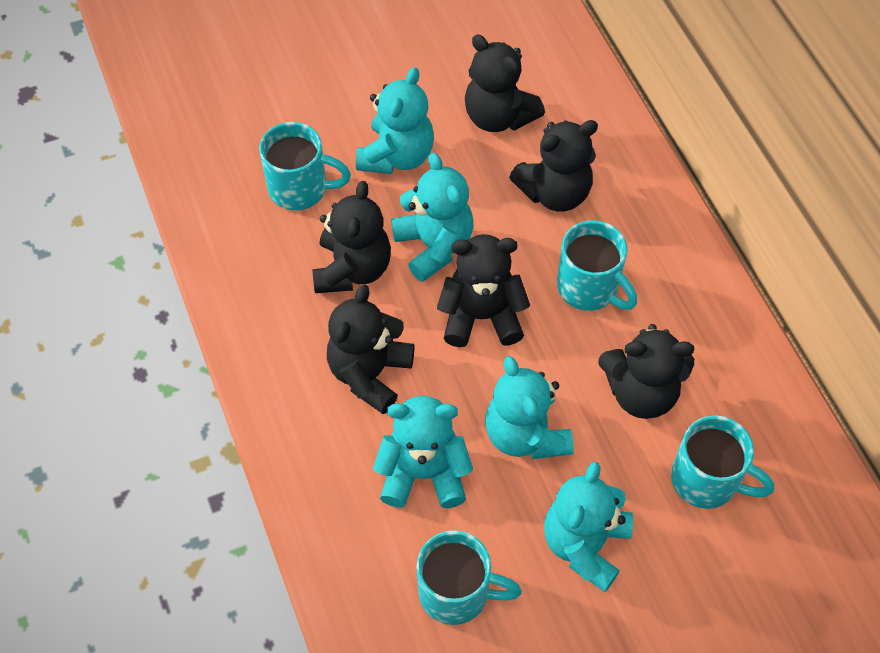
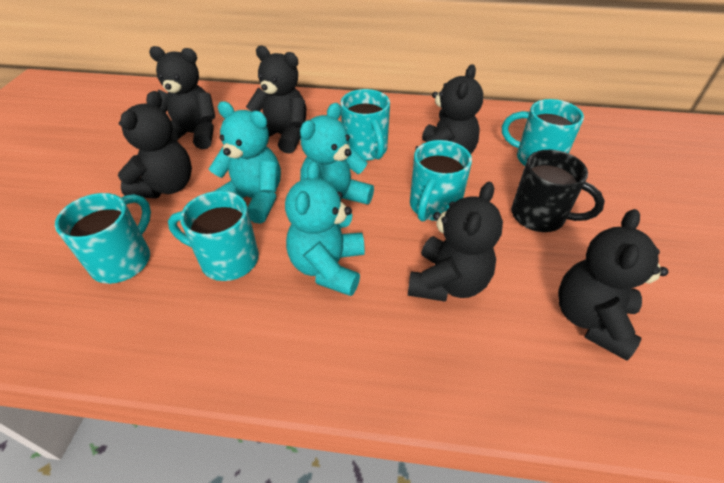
black mug: 0 -> 1
turquoise mug: 4 -> 5
turquoise teddy bear: 5 -> 3

